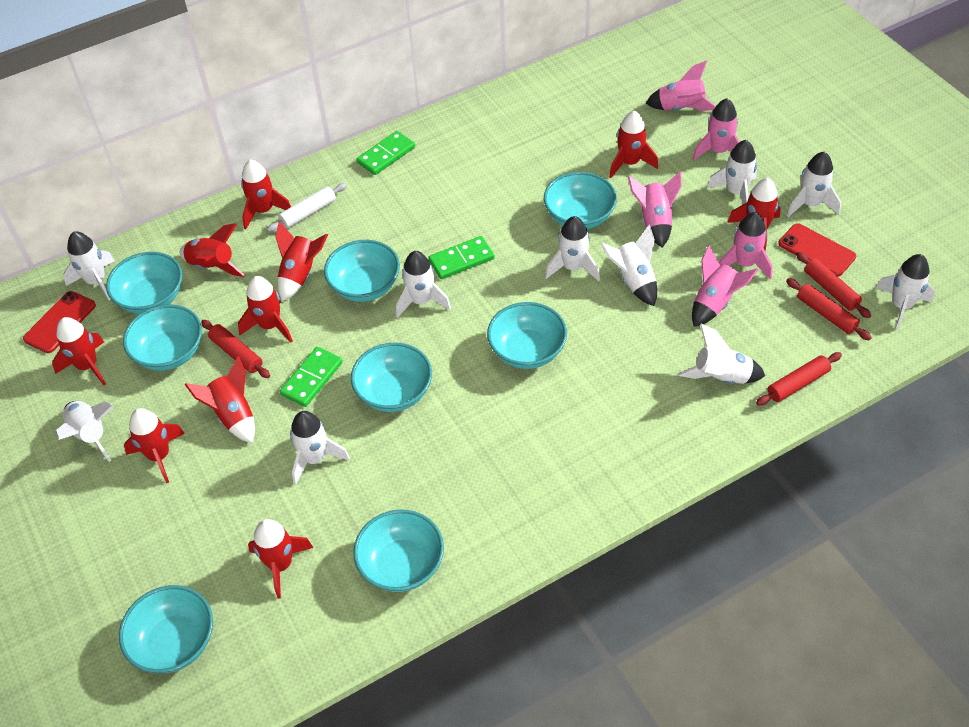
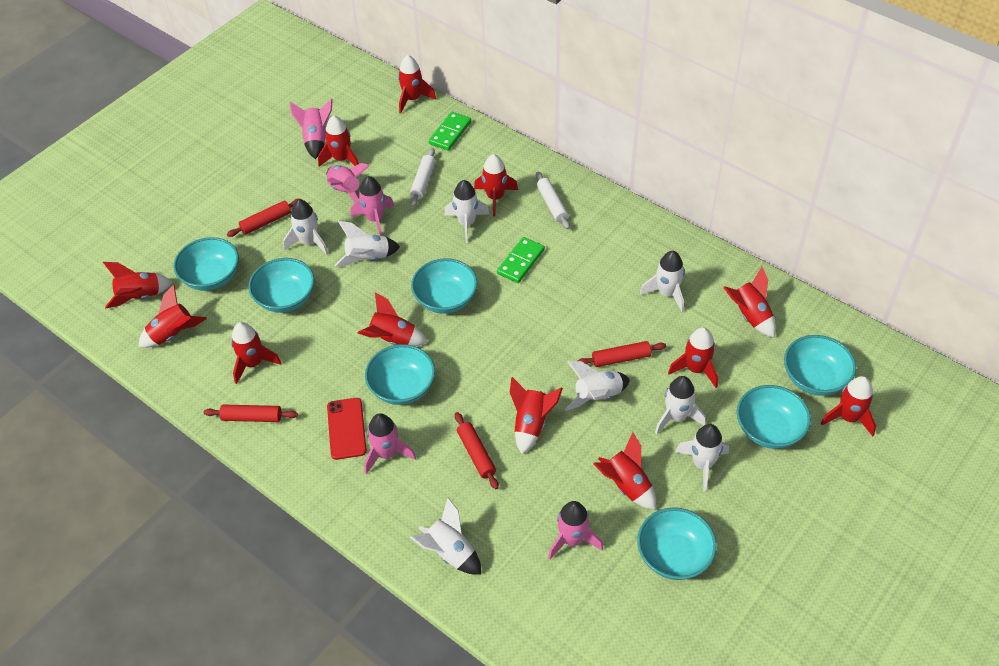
green domino: 3 -> 2
red phone: 2 -> 1
red rocket: 10 -> 12
turquoise bowl: 8 -> 7
white rocket: 10 -> 8
white rolling pin: 1 -> 2

